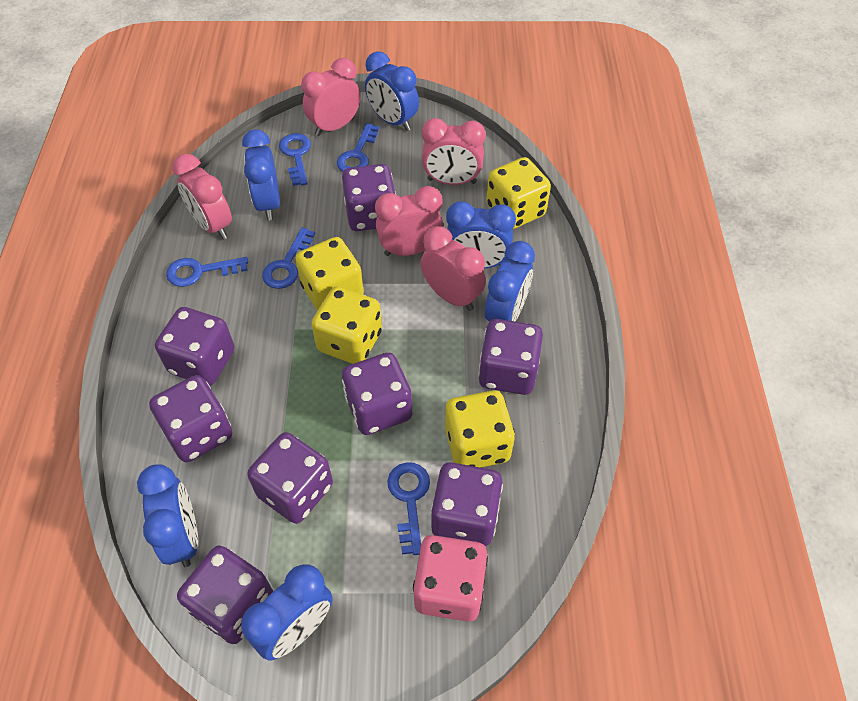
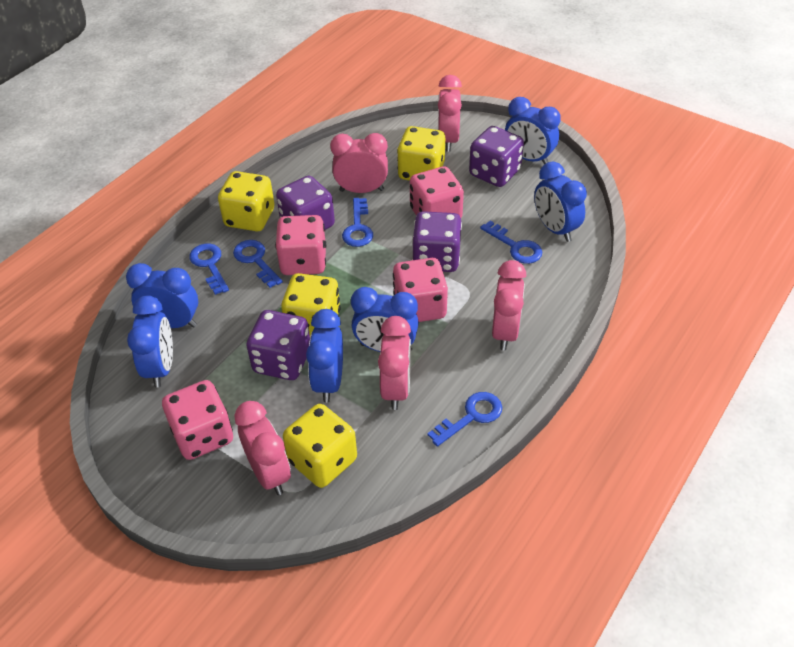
pink dice: 1 -> 4
purple dice: 8 -> 4

